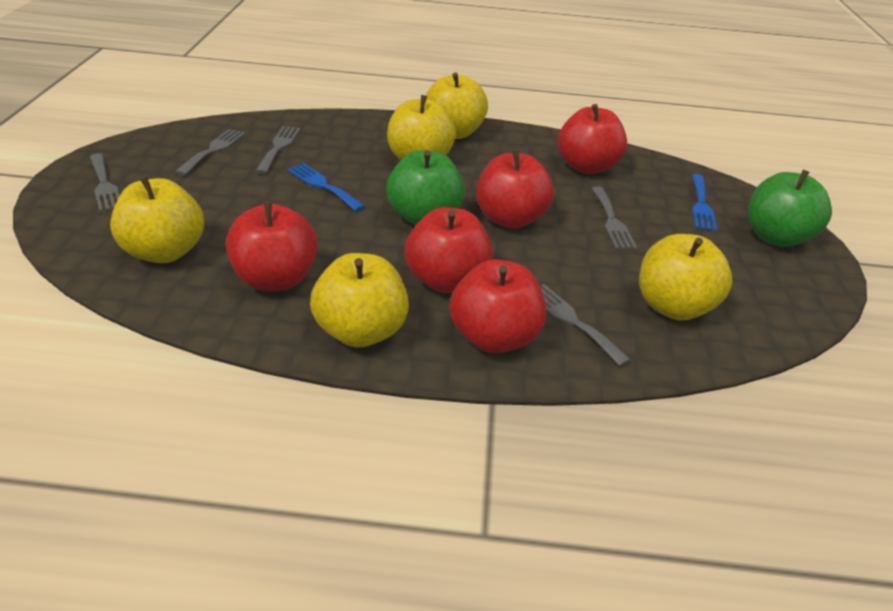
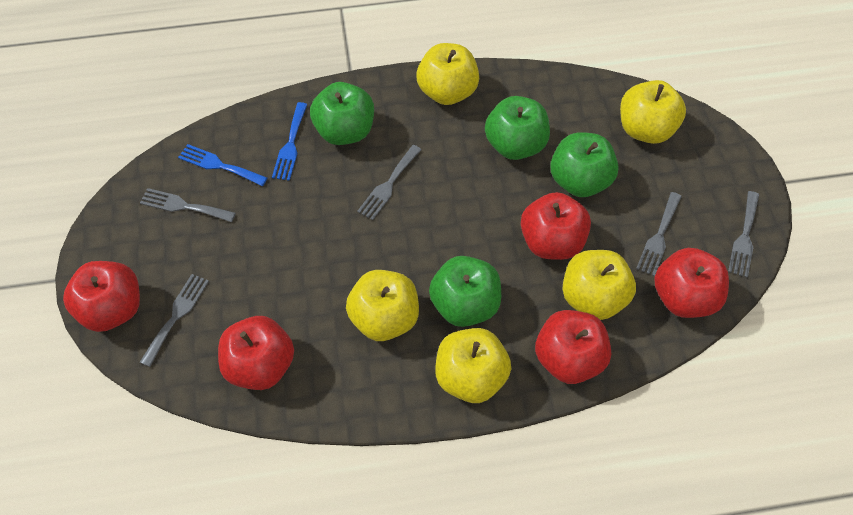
green apple: 2 -> 4

